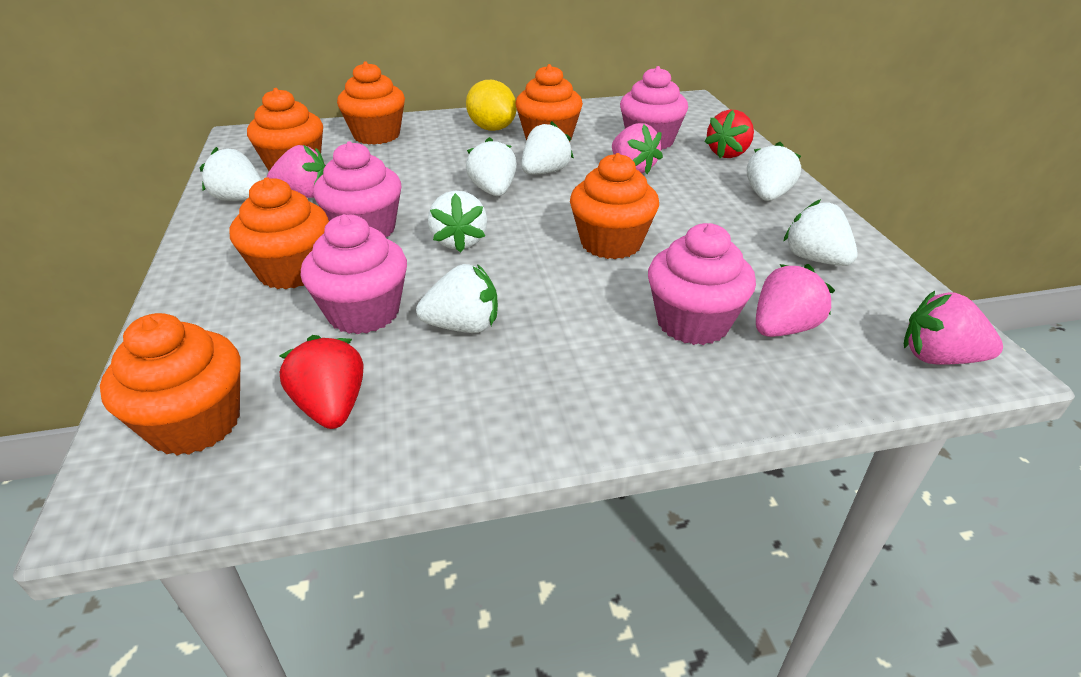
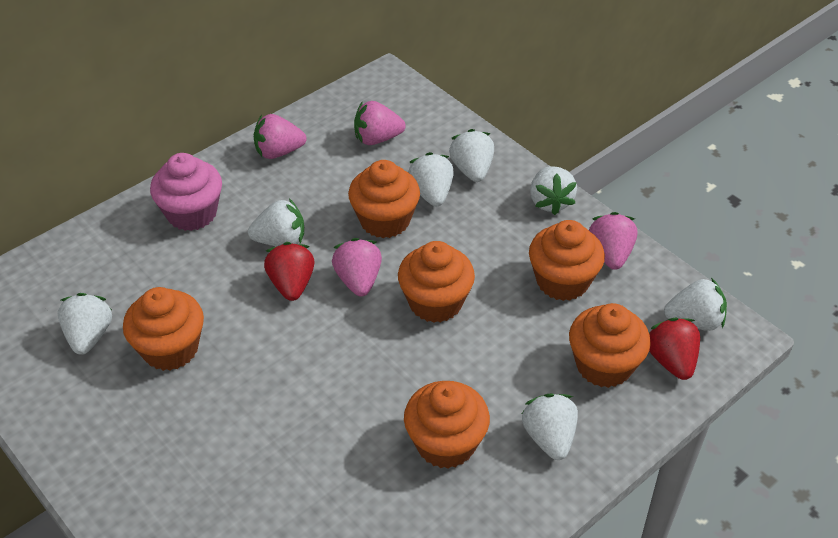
pink cupcake: 4 -> 1
yellow lemon: 1 -> 0

